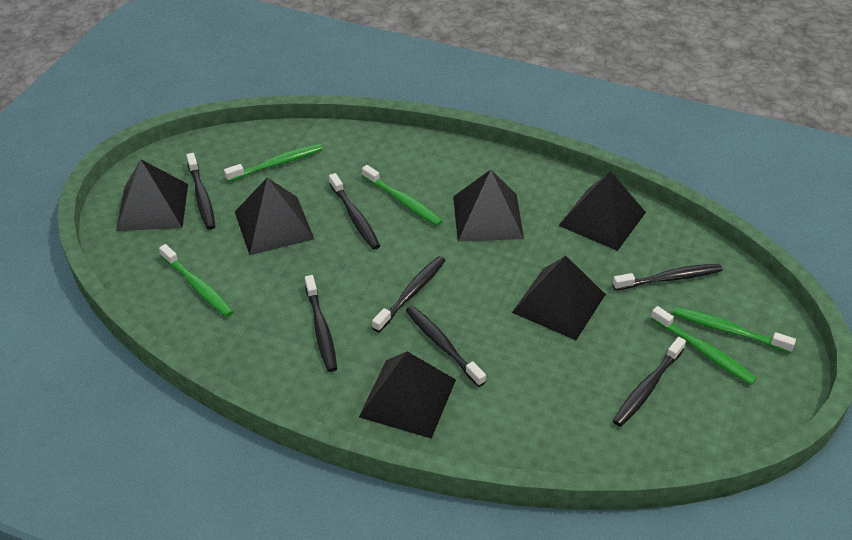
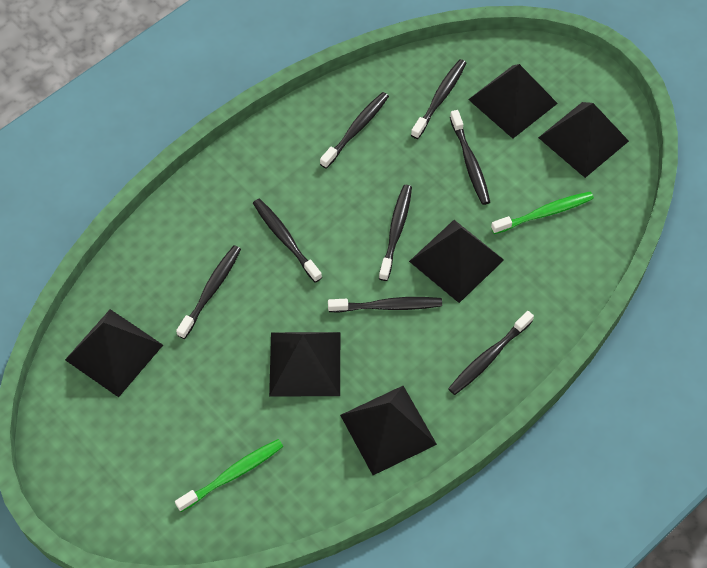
black toothbrush: 7 -> 8
green toothbrush: 5 -> 2

